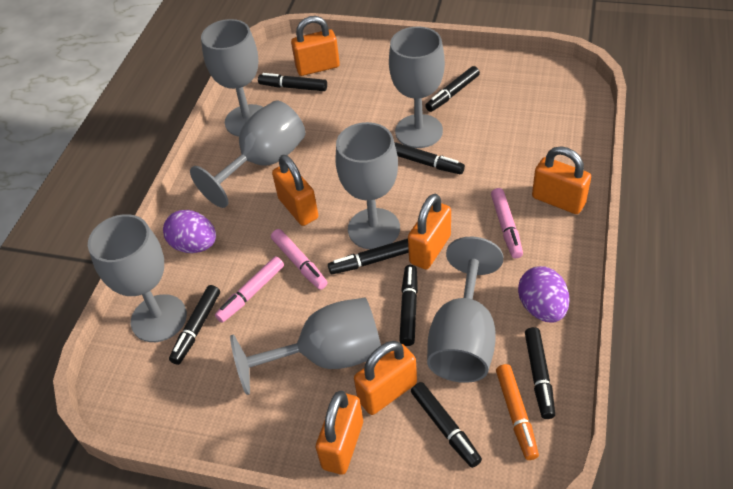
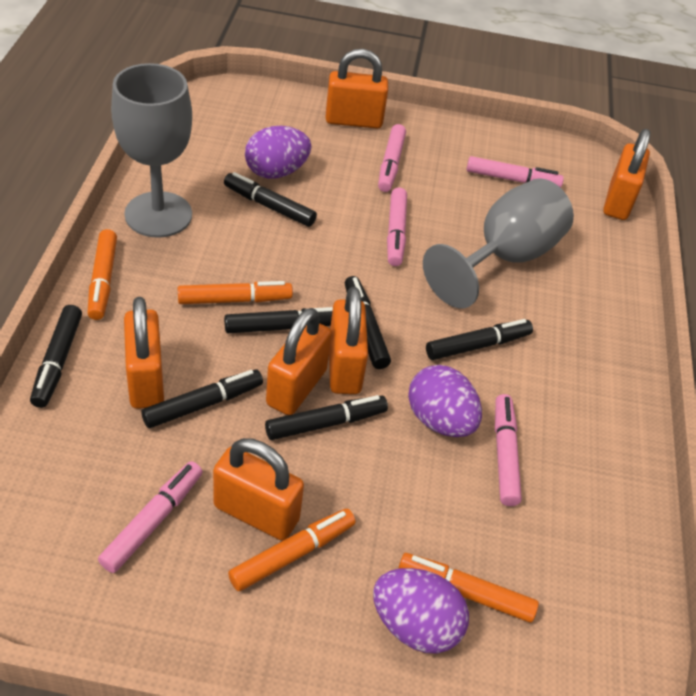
black marker: 8 -> 7
grey goblet: 7 -> 2
orange marker: 1 -> 4
pink marker: 3 -> 5
purple egg: 2 -> 3

